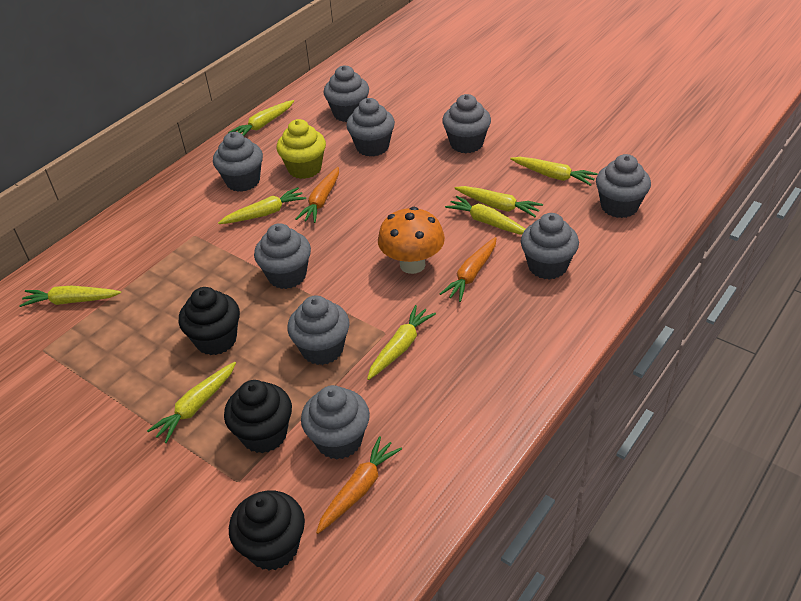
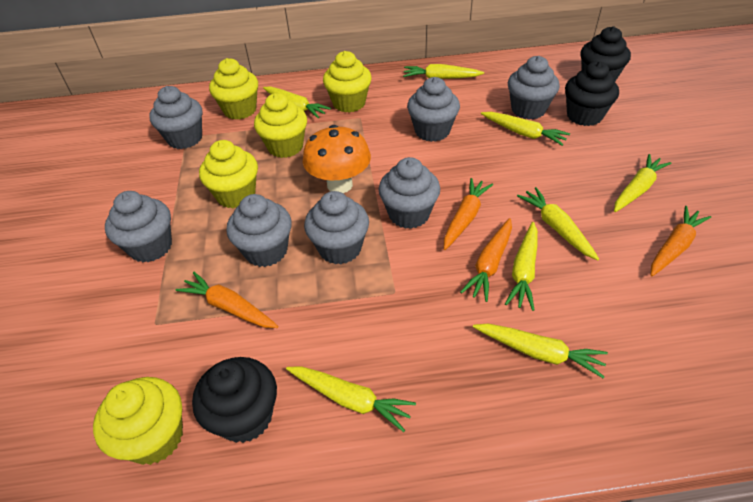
grey cupcake: 9 -> 7
orange carrot: 3 -> 4
yellow cupcake: 1 -> 5

